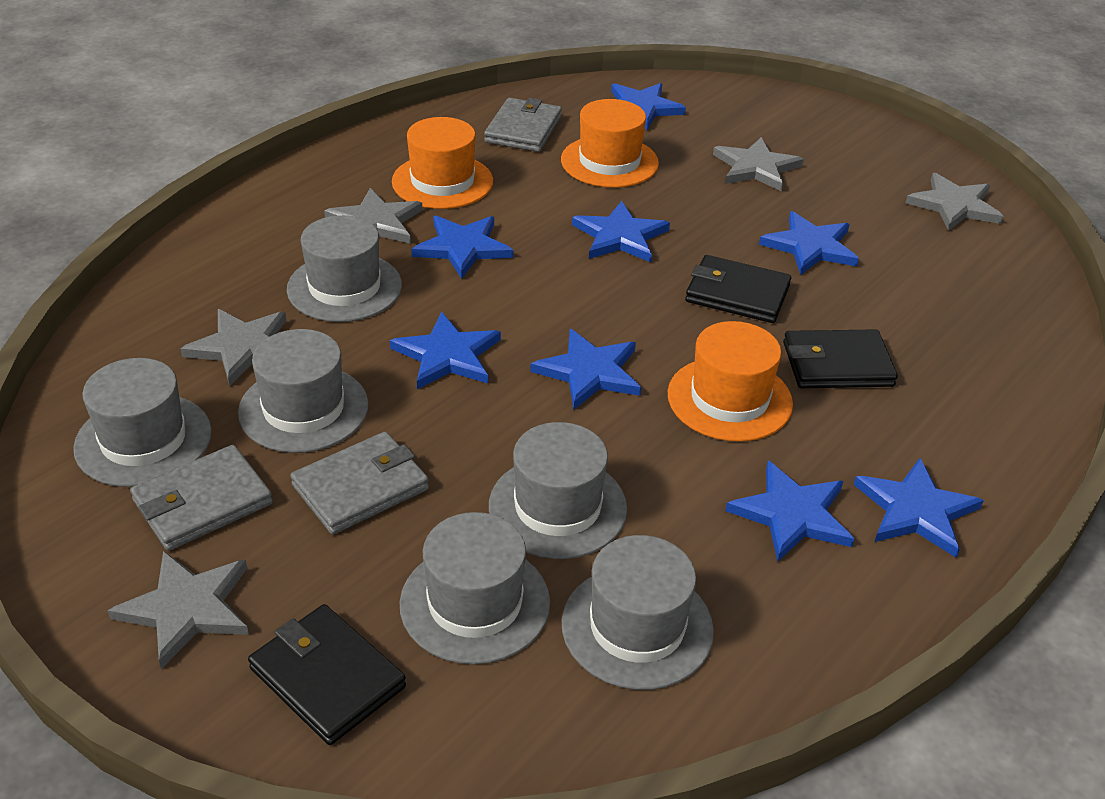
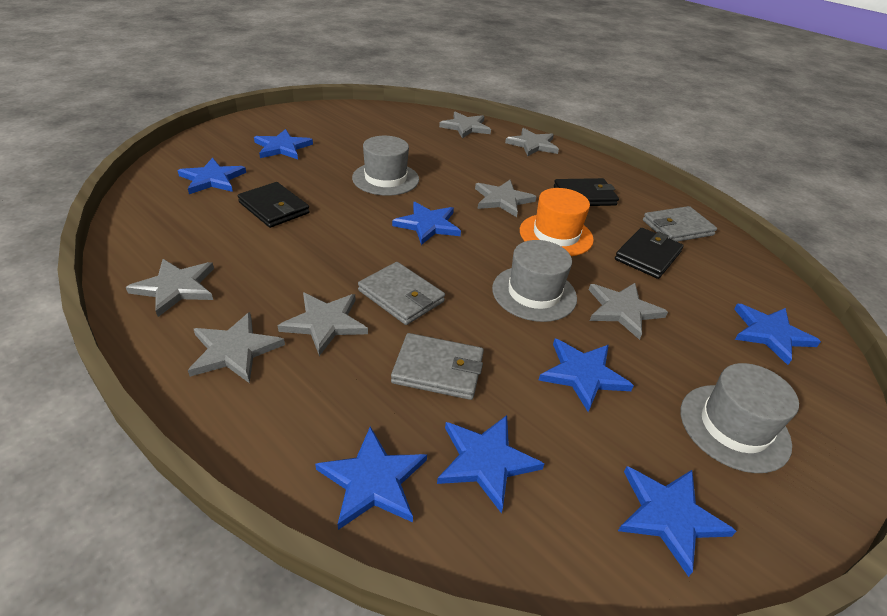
grey hat: 6 -> 3
grey star: 5 -> 7
orange hat: 3 -> 1

